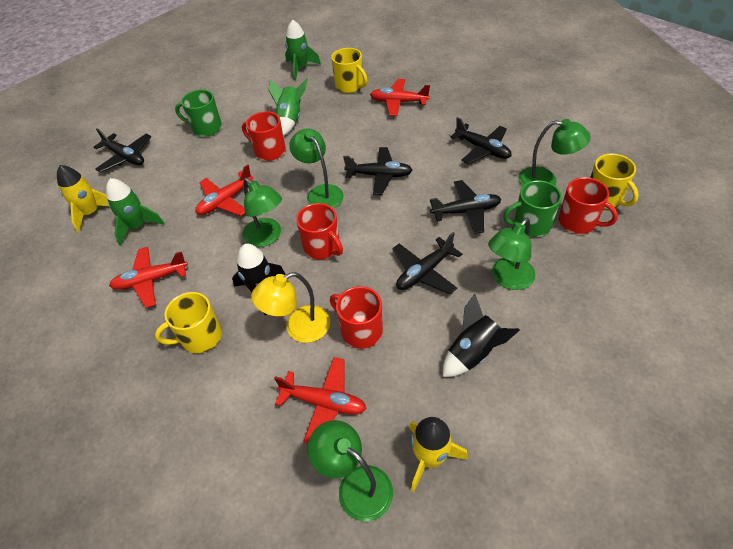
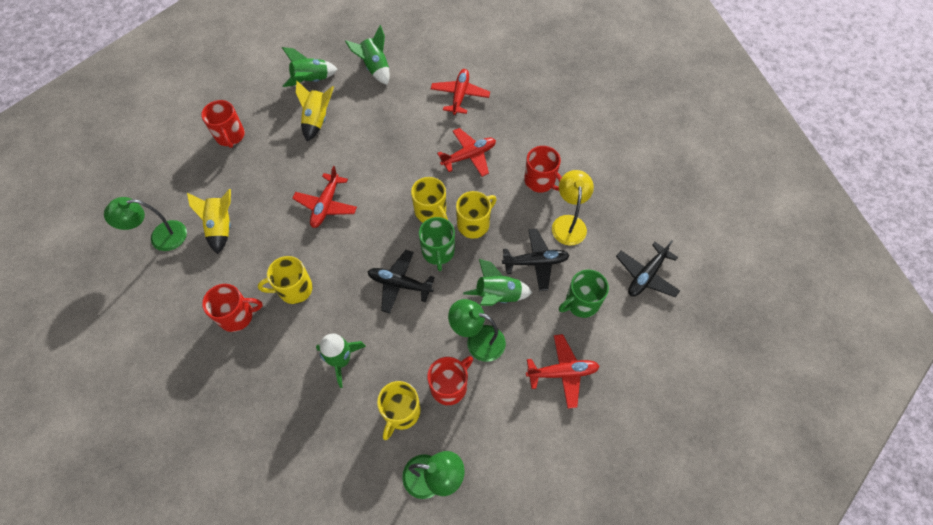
black plane: 5 -> 3
black rocket: 2 -> 0
green lamp: 5 -> 3
green rocket: 3 -> 4
yellow mug: 3 -> 4

